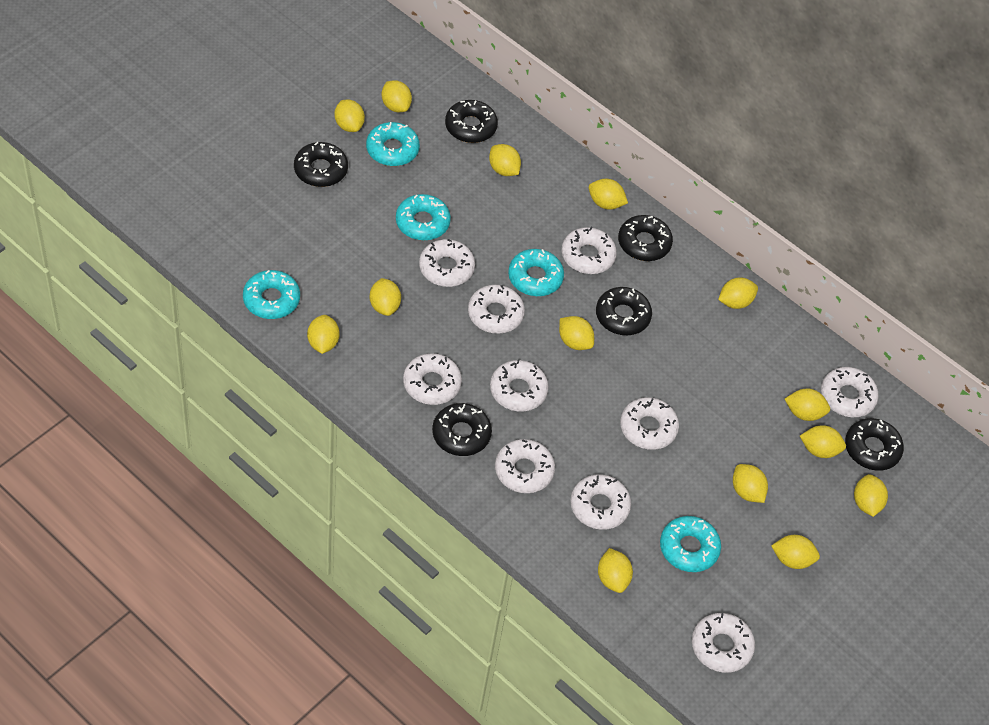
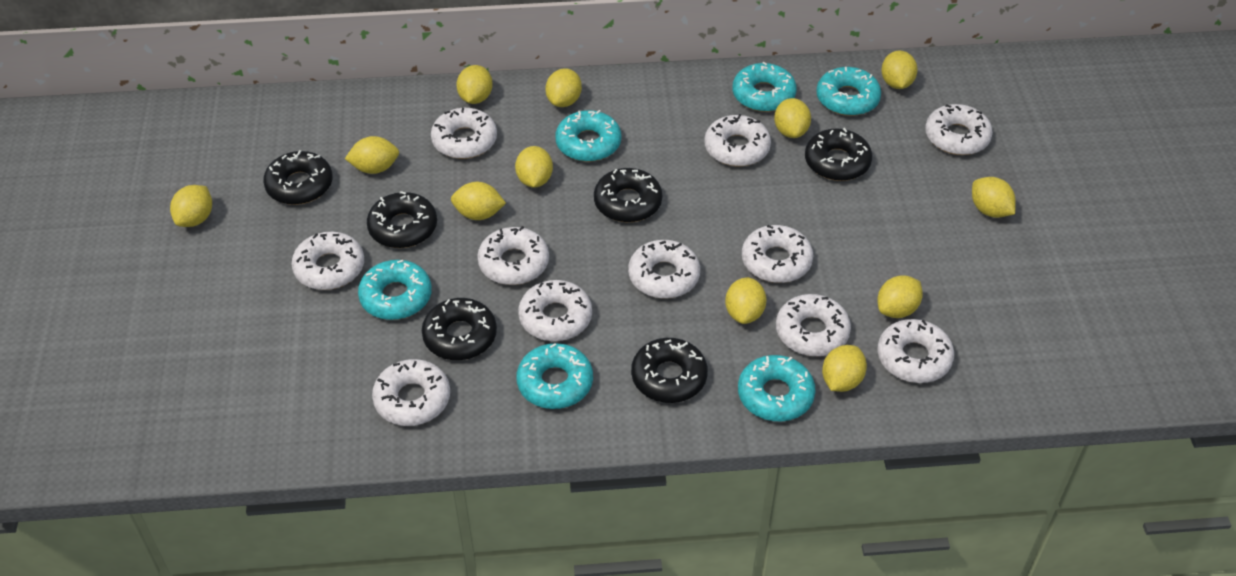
turquoise donut: 5 -> 6
white donut: 10 -> 11
yellow lemon: 14 -> 12

